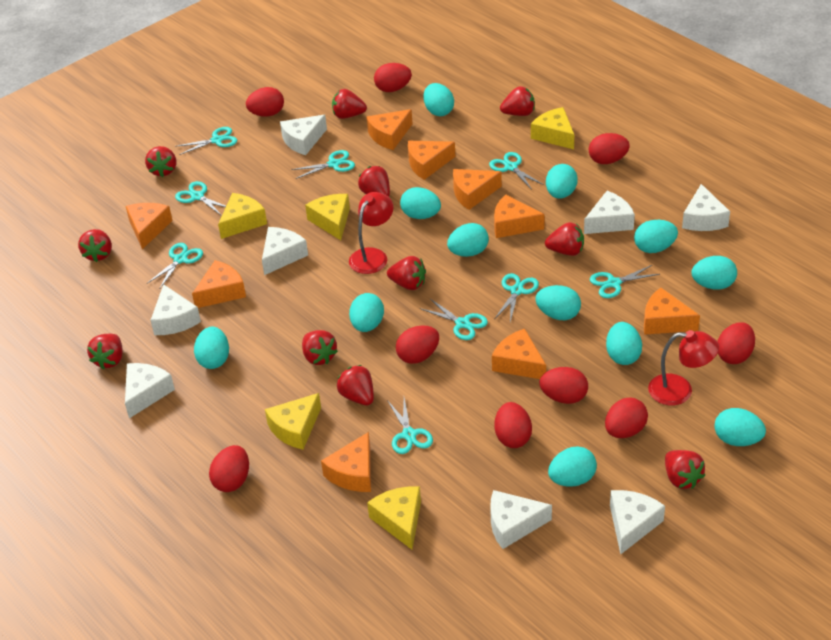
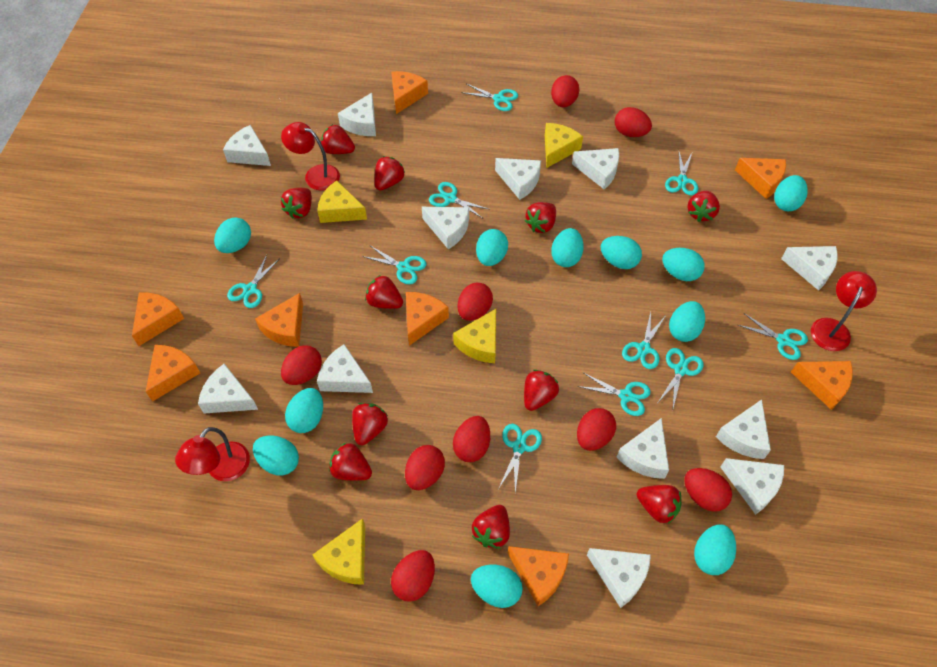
orange cheese: 9 -> 8
red lamp: 2 -> 3
turquoise egg: 12 -> 11
turquoise scissors: 9 -> 10
white cheese: 8 -> 12
yellow cheese: 5 -> 4

